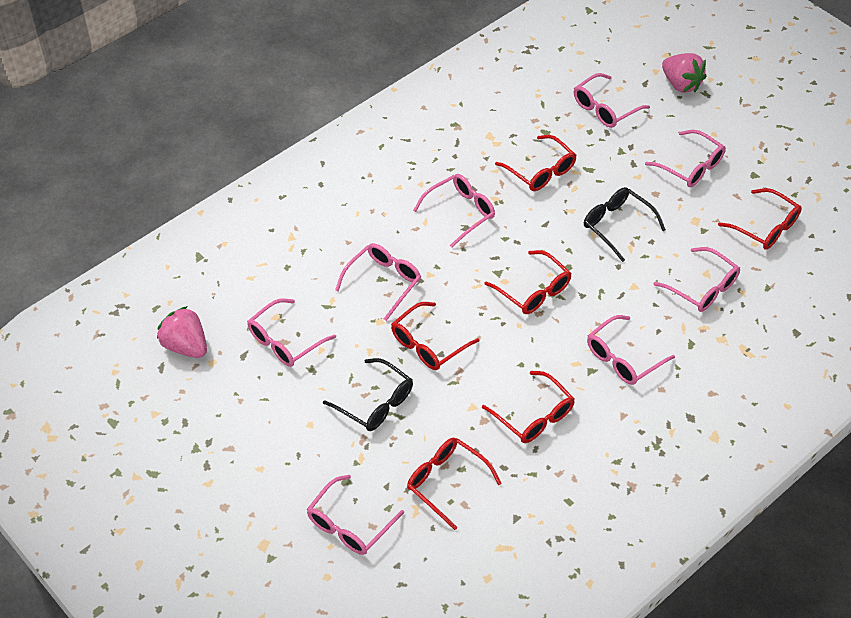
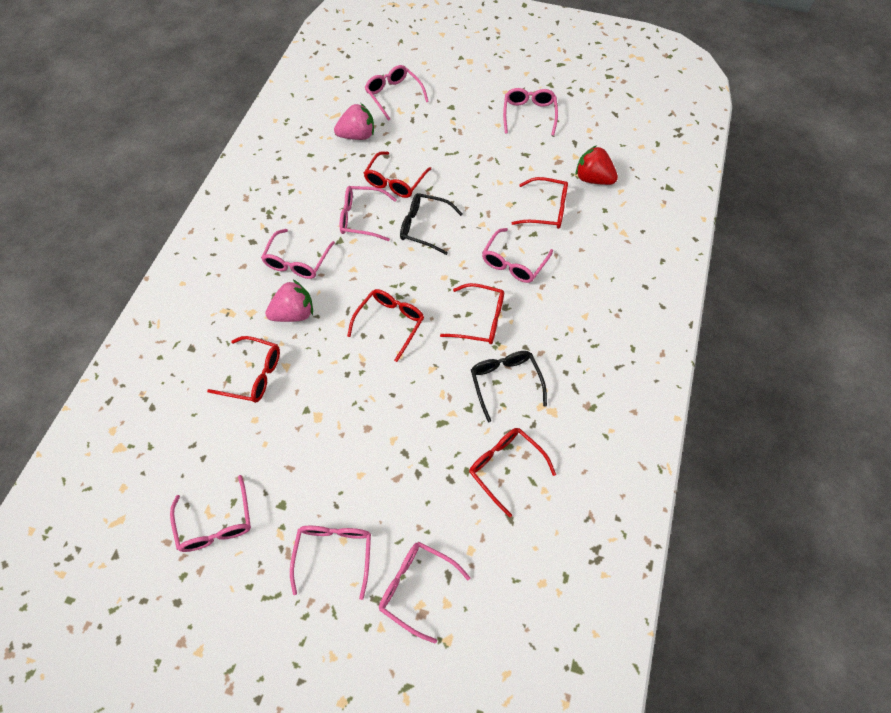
red strawberry: 0 -> 1

